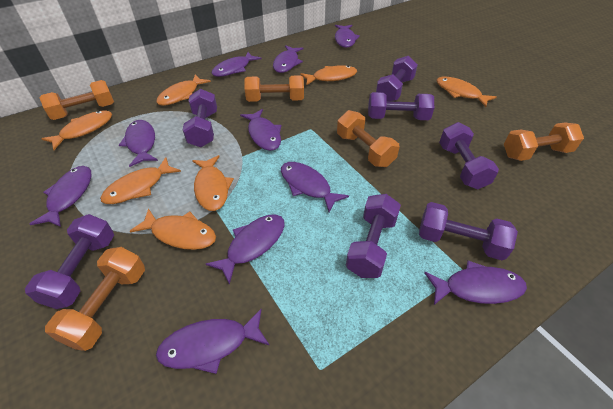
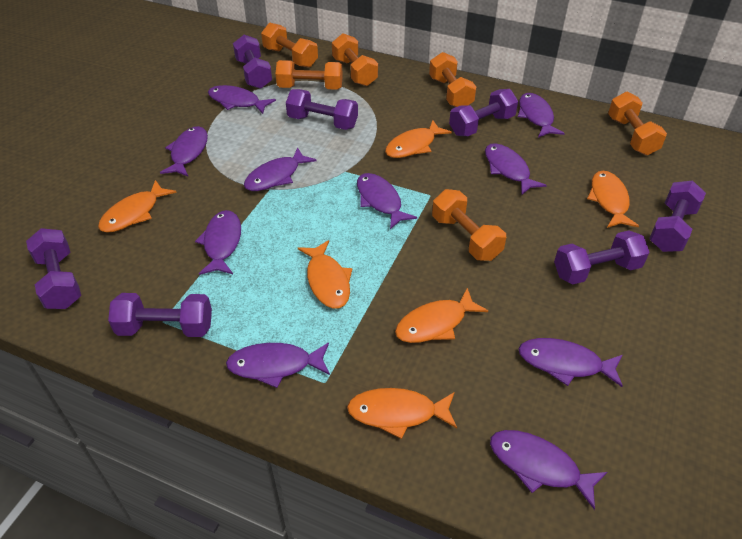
orange dumbbell: 5 -> 6
orange fish: 7 -> 6

